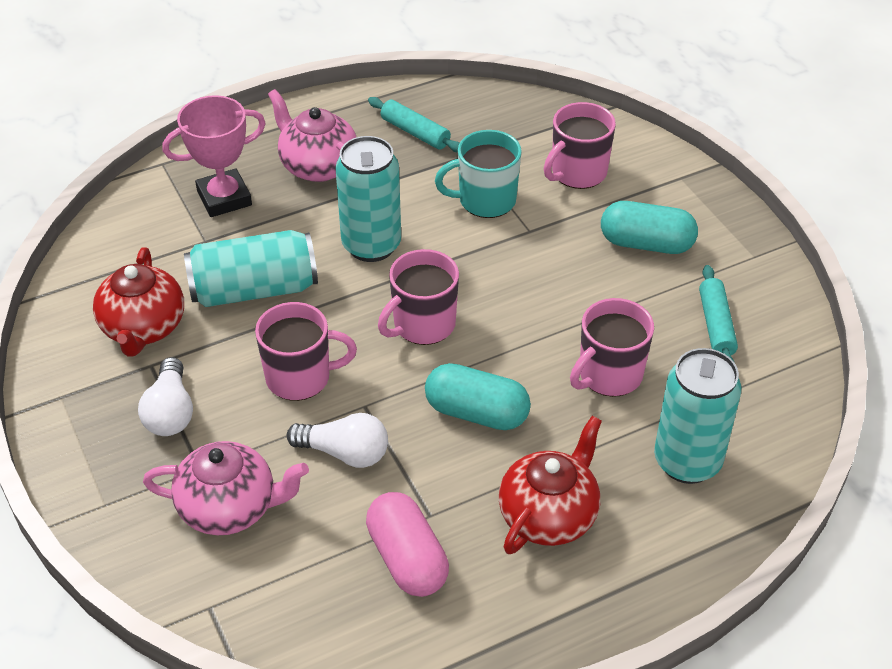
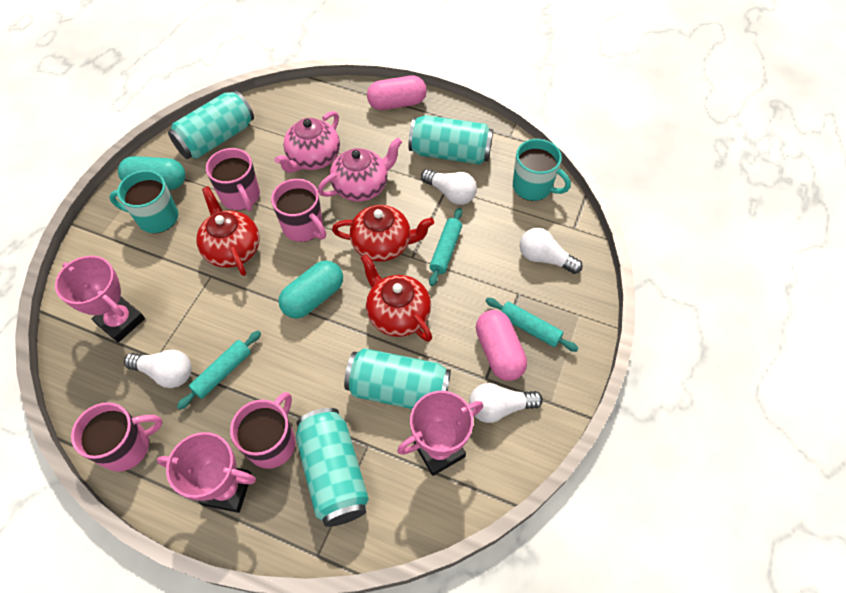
pink capsule: 1 -> 2
pink trophy: 1 -> 3
red teapot: 2 -> 3
turquoise can: 3 -> 4
turquoise mug: 1 -> 2
turquoise rolling pin: 2 -> 3
white light bulb: 2 -> 4

